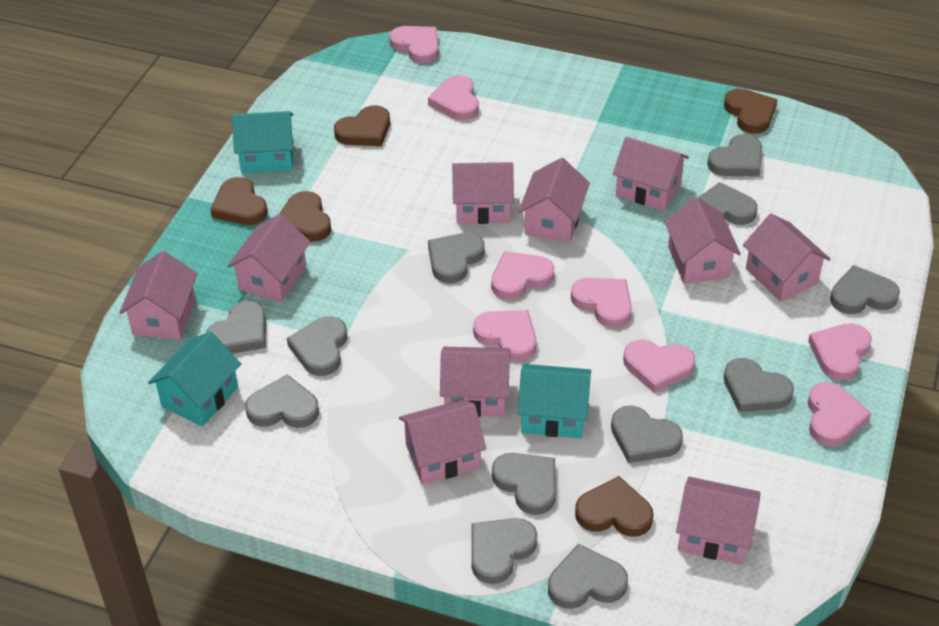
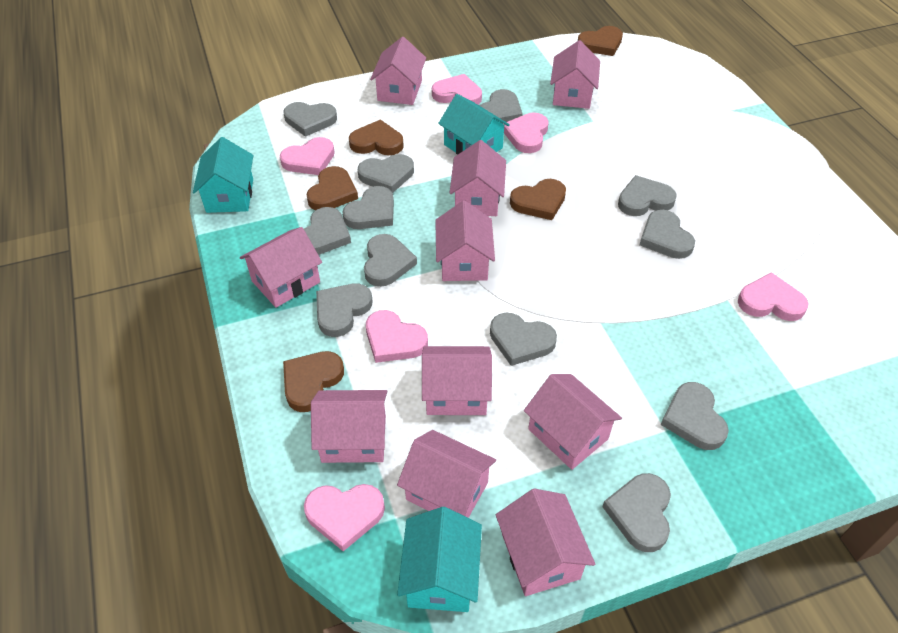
pink heart: 8 -> 6

